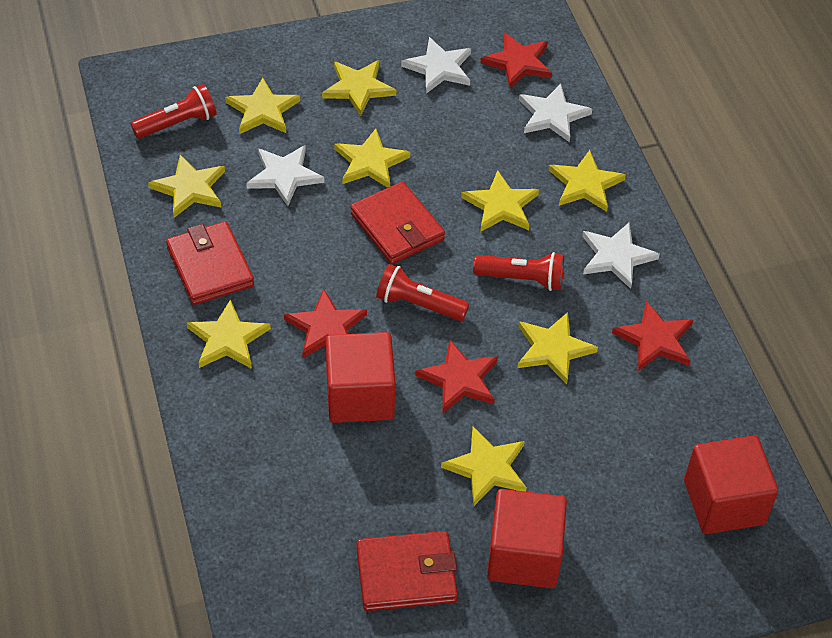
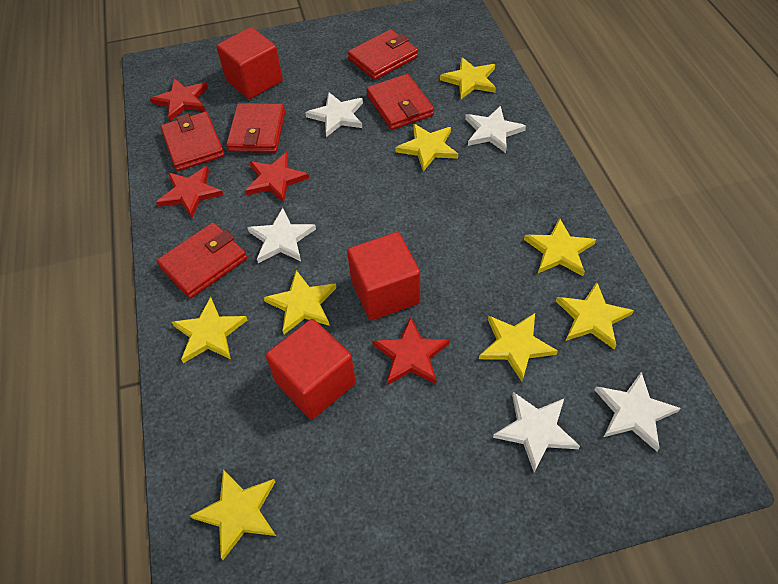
red flashlight: 3 -> 0
red wallet: 3 -> 5
white star: 4 -> 5
yellow star: 9 -> 8

